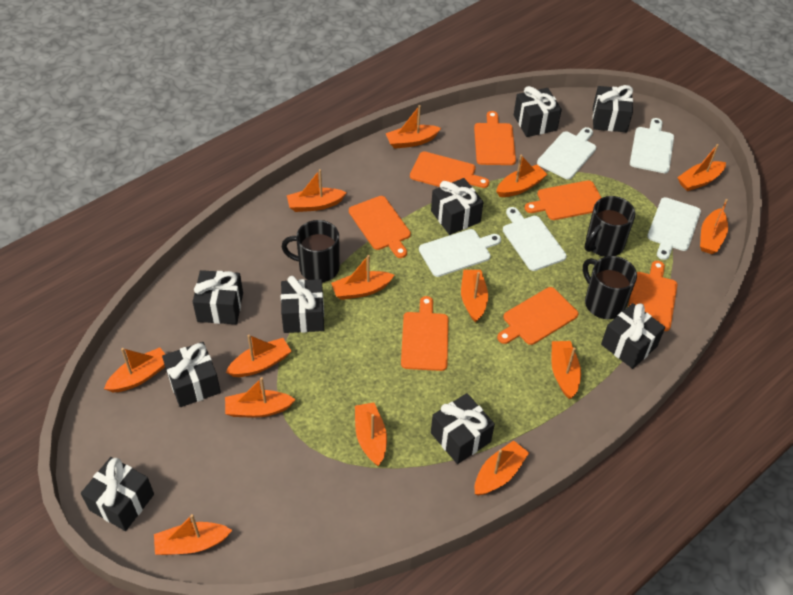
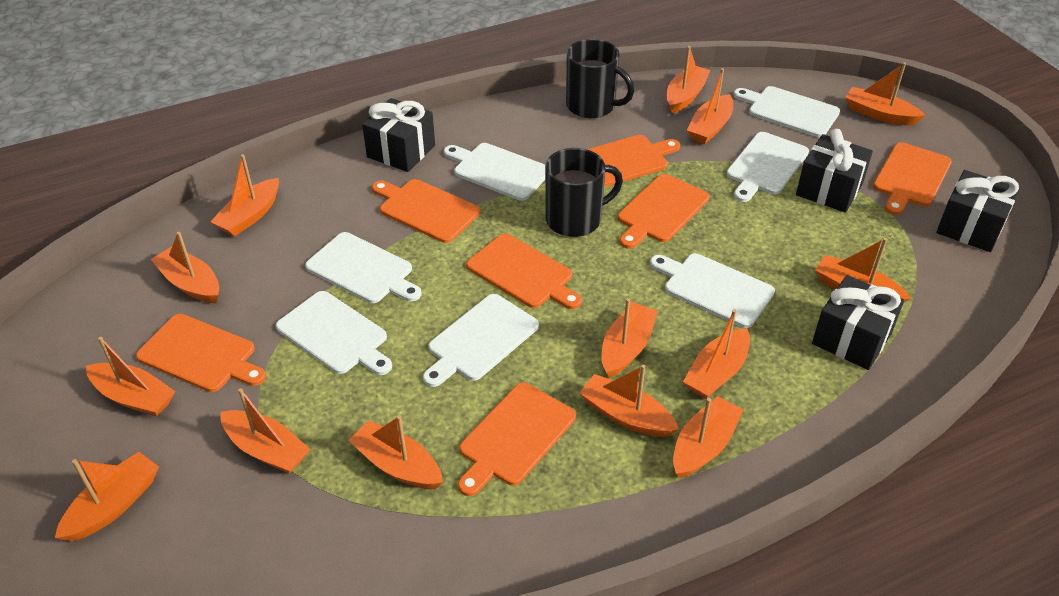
black gift: 9 -> 4
black mug: 3 -> 2
white cutting board: 5 -> 7

